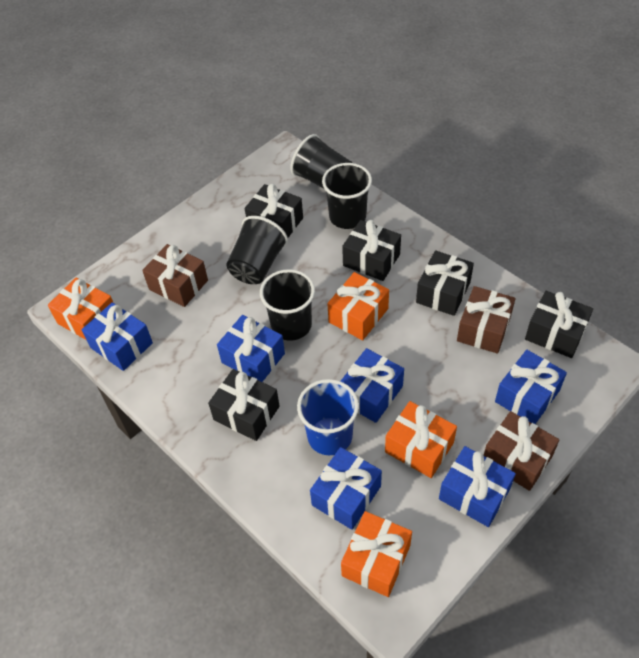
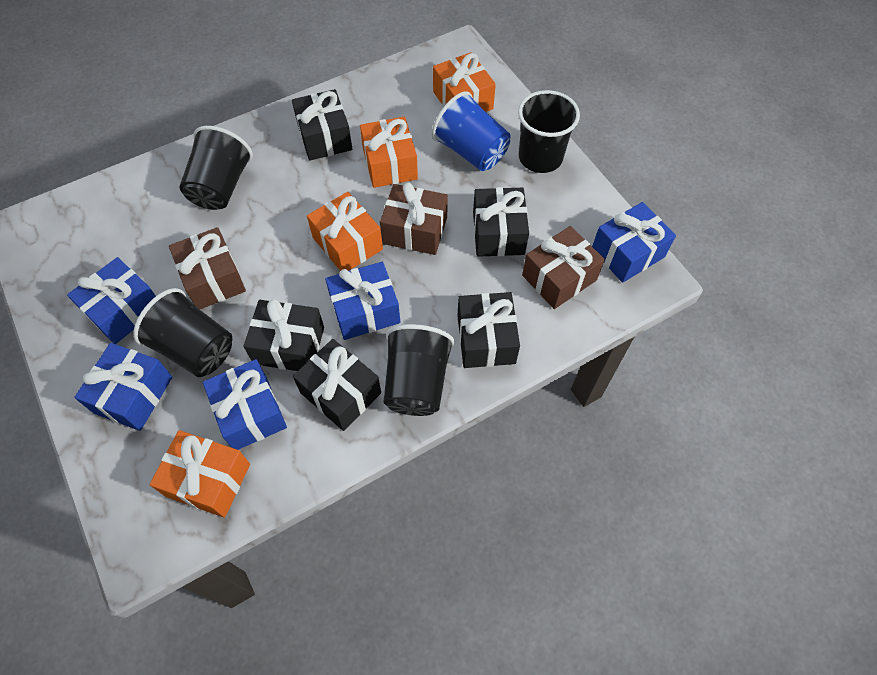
blue gift: 6 -> 5

